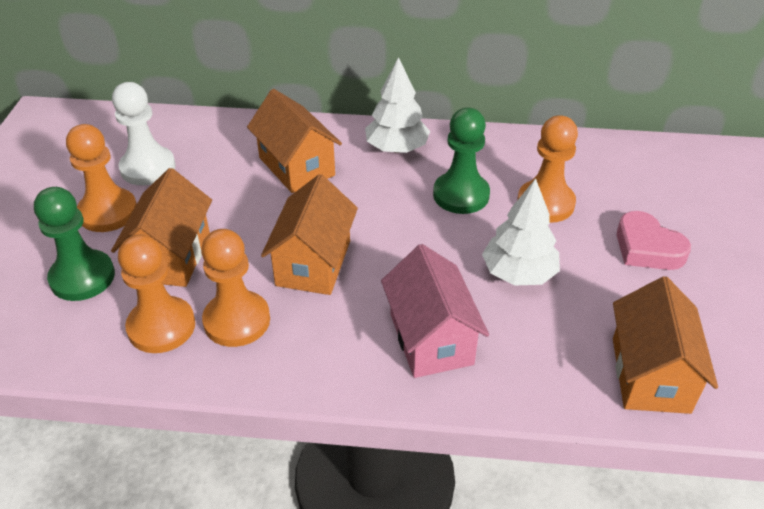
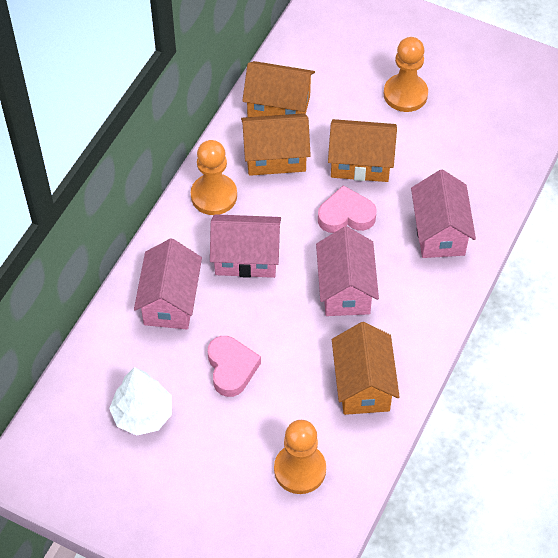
green pawn: 2 -> 0
orange pawn: 4 -> 3
pink heart: 1 -> 2
pink house: 1 -> 4
white pawn: 1 -> 0
white tree: 2 -> 1

